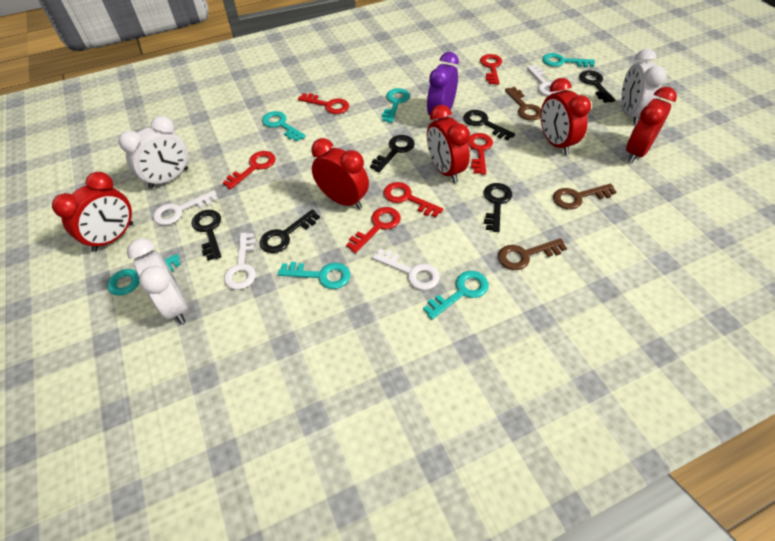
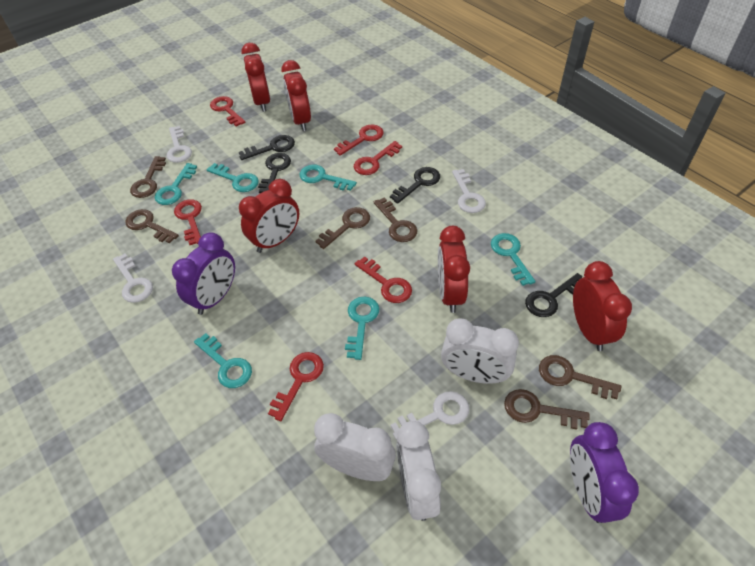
black key: 6 -> 4
brown key: 3 -> 6
purple clock: 1 -> 2

